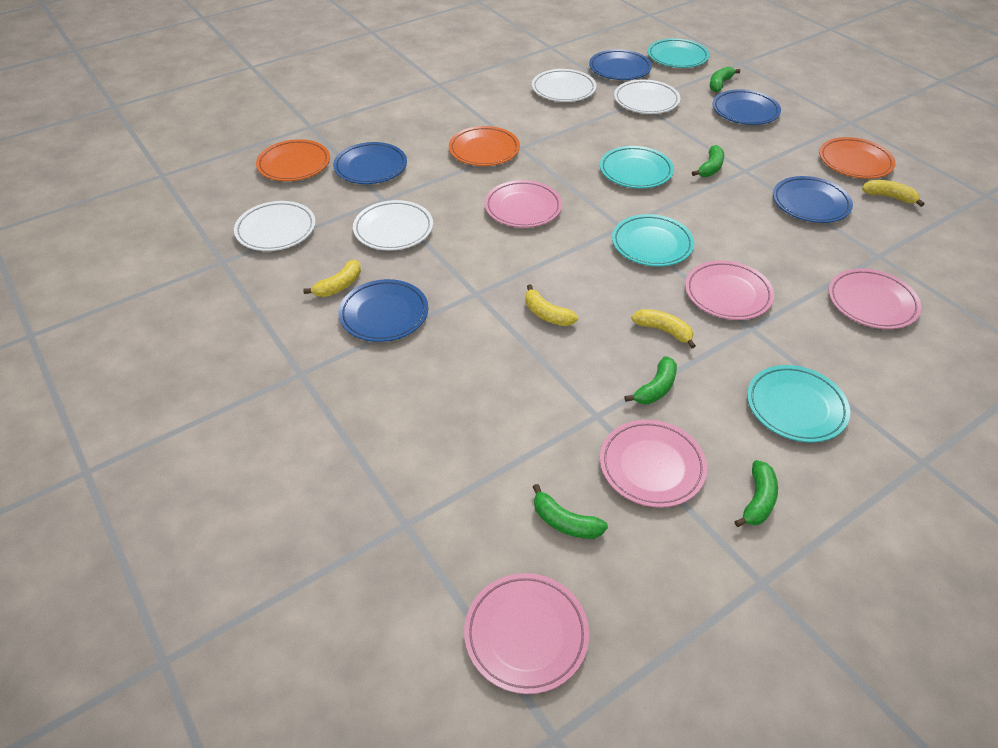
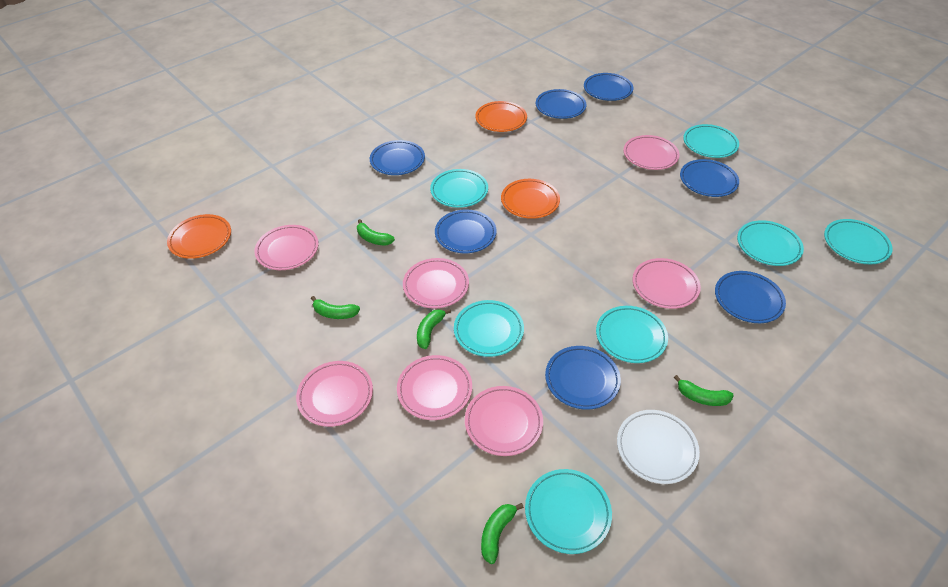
blue plate: 5 -> 7
pink plate: 5 -> 7
turquoise plate: 4 -> 7
white plate: 4 -> 1
yellow banana: 4 -> 0

